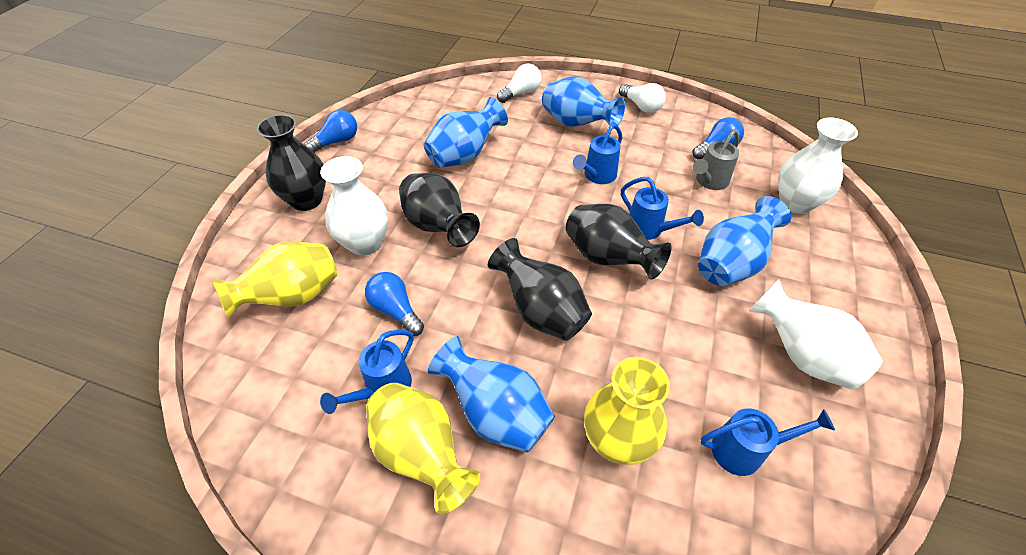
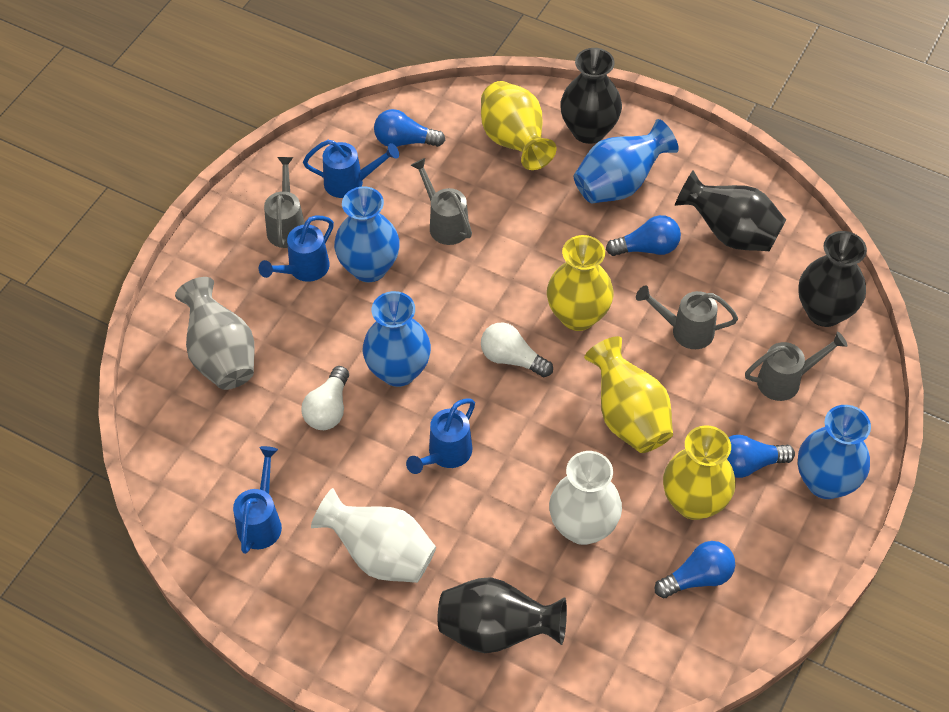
blue light bulb: 3 -> 4
grey vase: 0 -> 1
grey watering can: 1 -> 4
white vase: 3 -> 2
yellow vase: 3 -> 4

